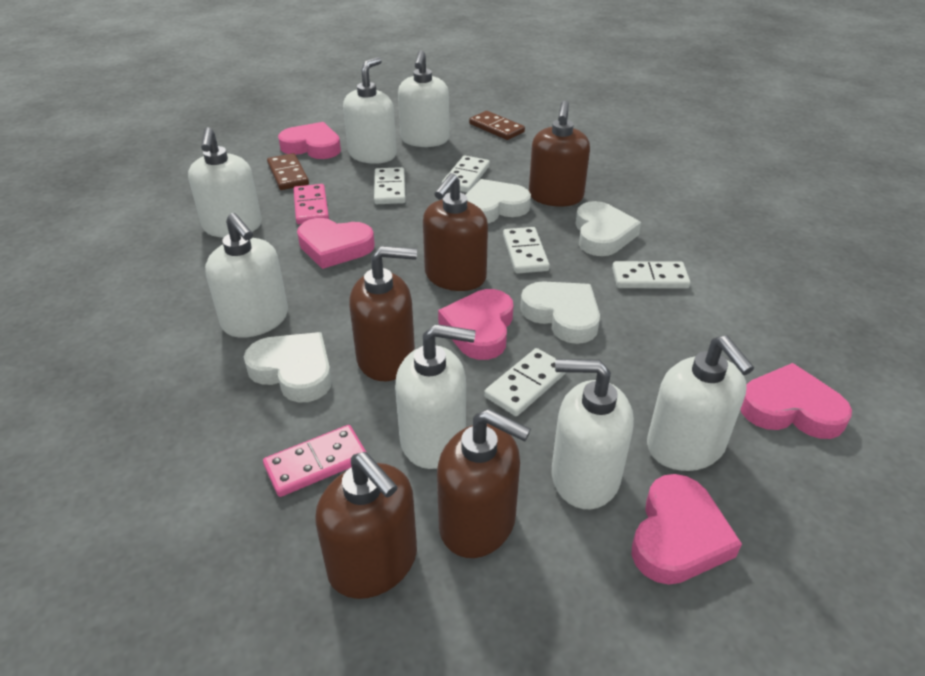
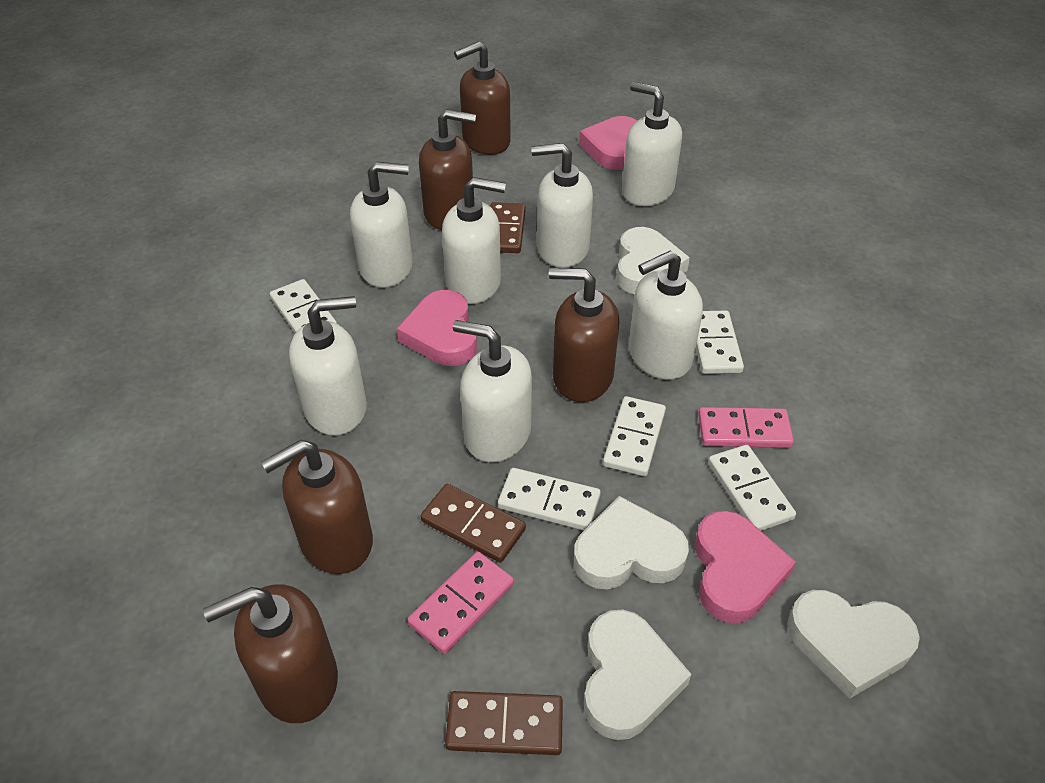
brown domino: 2 -> 3
pink heart: 5 -> 3

